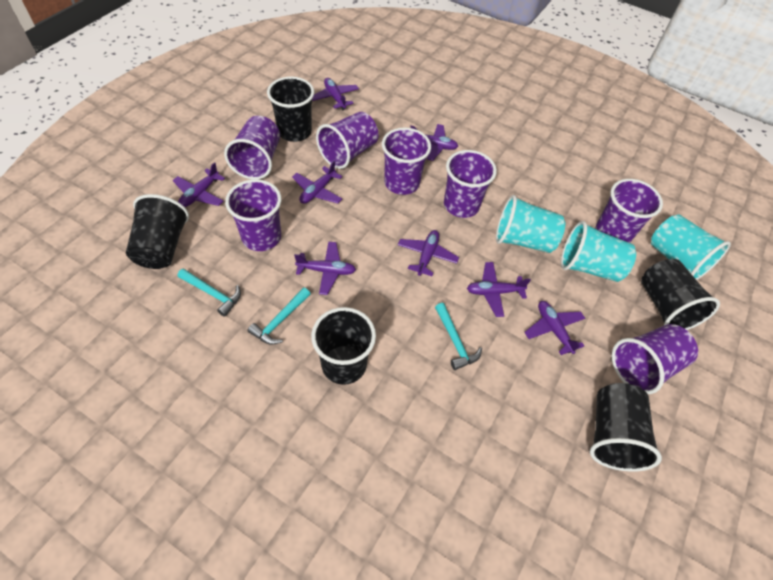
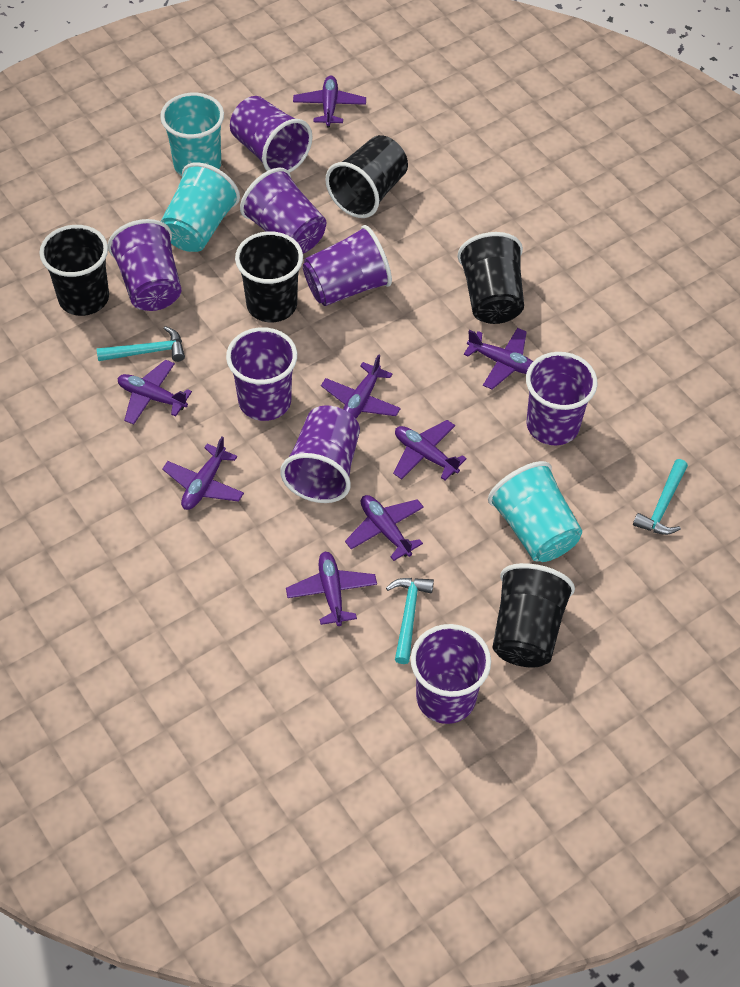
purple cup: 7 -> 8

